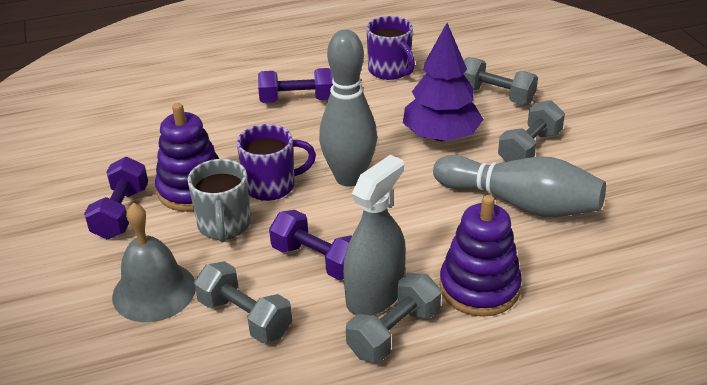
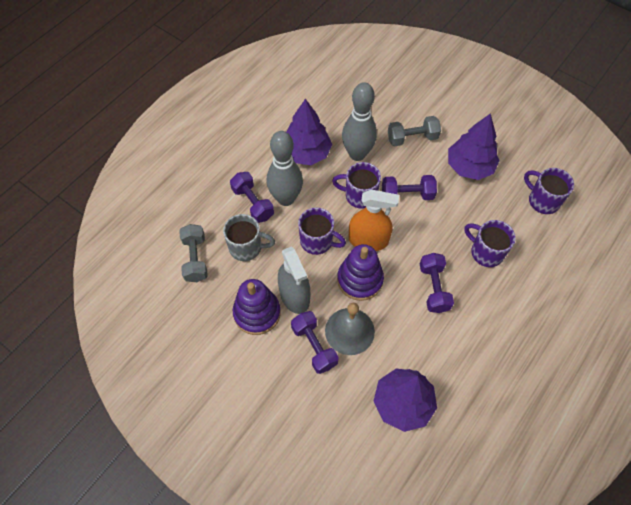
grey dumbbell: 4 -> 2
orange spray bottle: 0 -> 1
purple dumbbell: 3 -> 4
purple mug: 2 -> 4
purple tree: 1 -> 3

